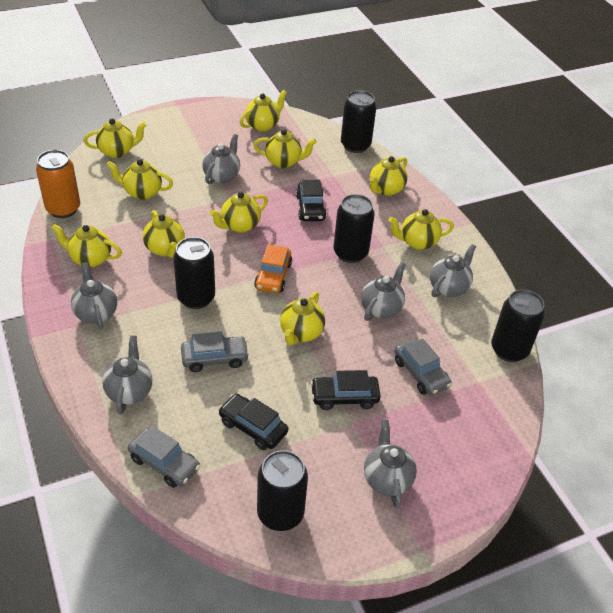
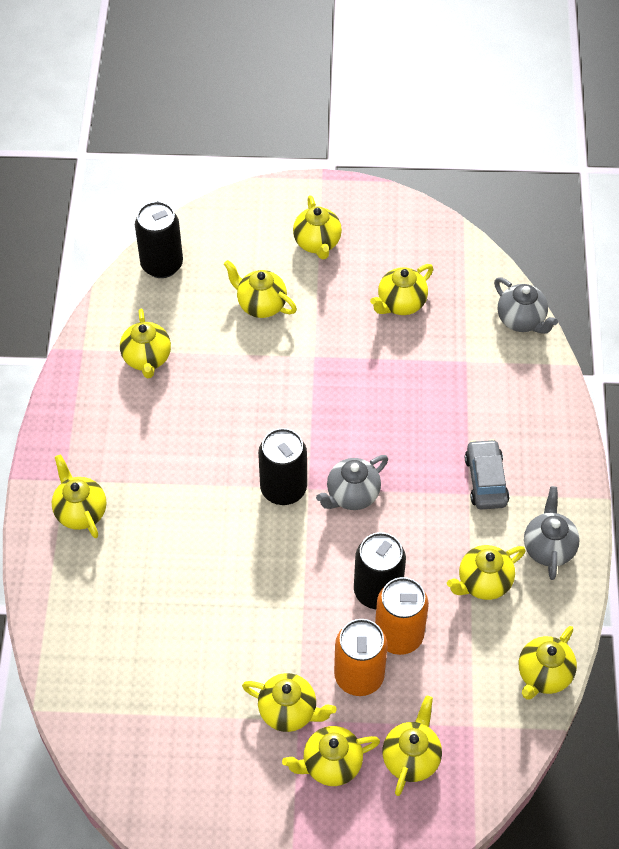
black can: 5 -> 3
black car: 3 -> 0
grey car: 3 -> 1
grey teapot: 6 -> 3
orange can: 1 -> 2
orange car: 1 -> 0

